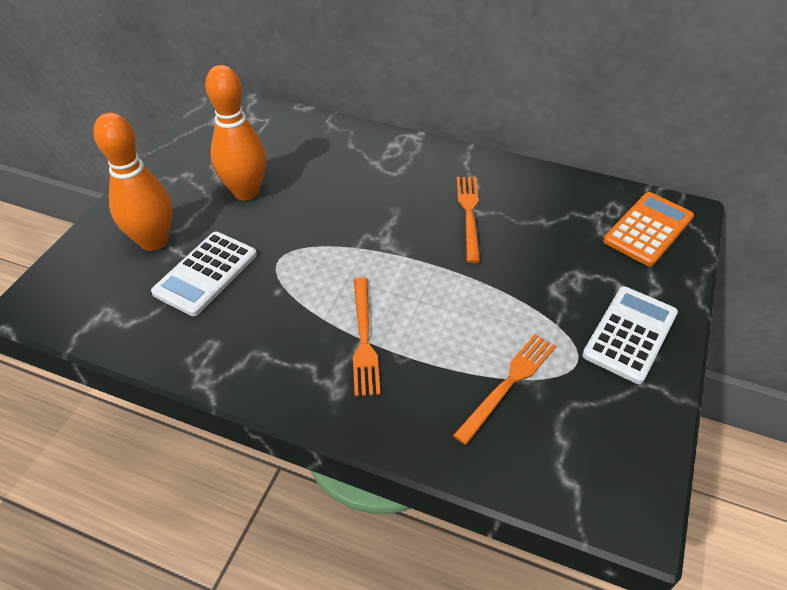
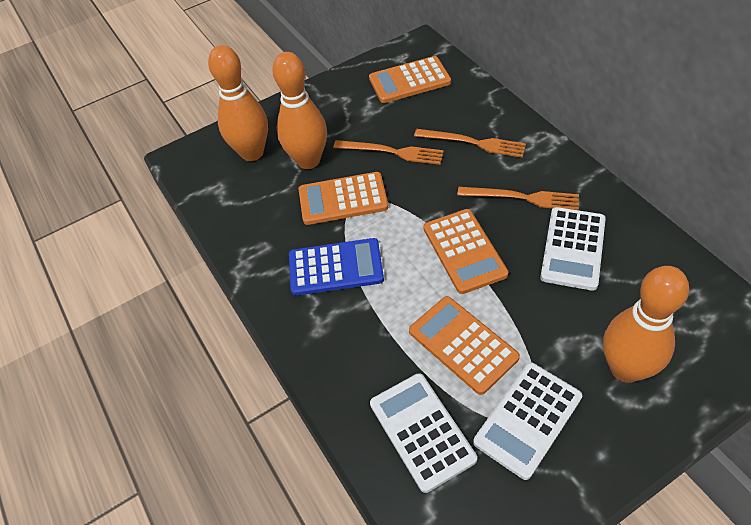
blue calculator: 0 -> 1
orange bowling pin: 2 -> 3
orange calculator: 1 -> 4
white calculator: 2 -> 3

